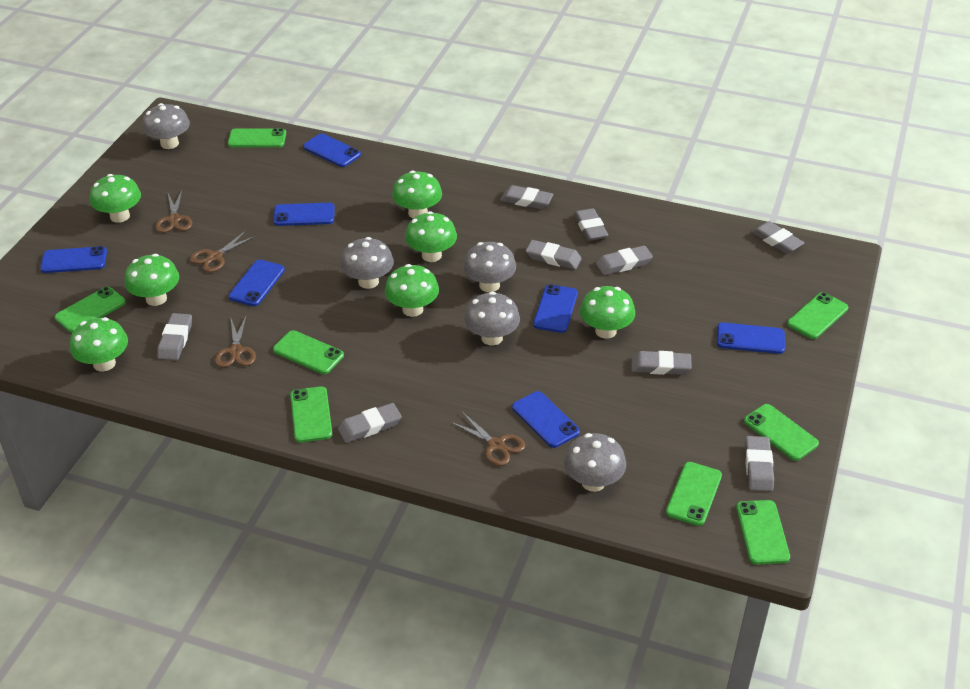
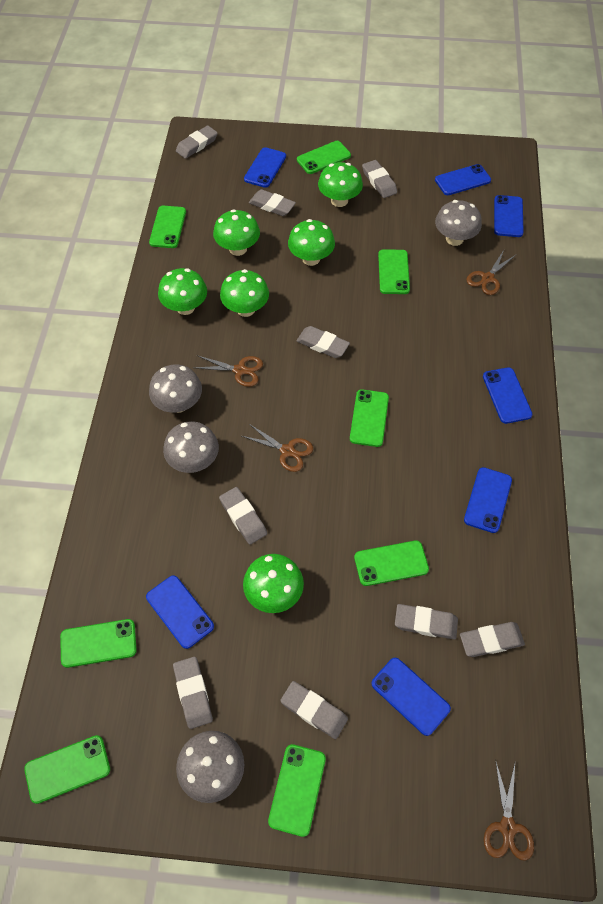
green mushroom: 7 -> 6
grey mushroom: 5 -> 4

